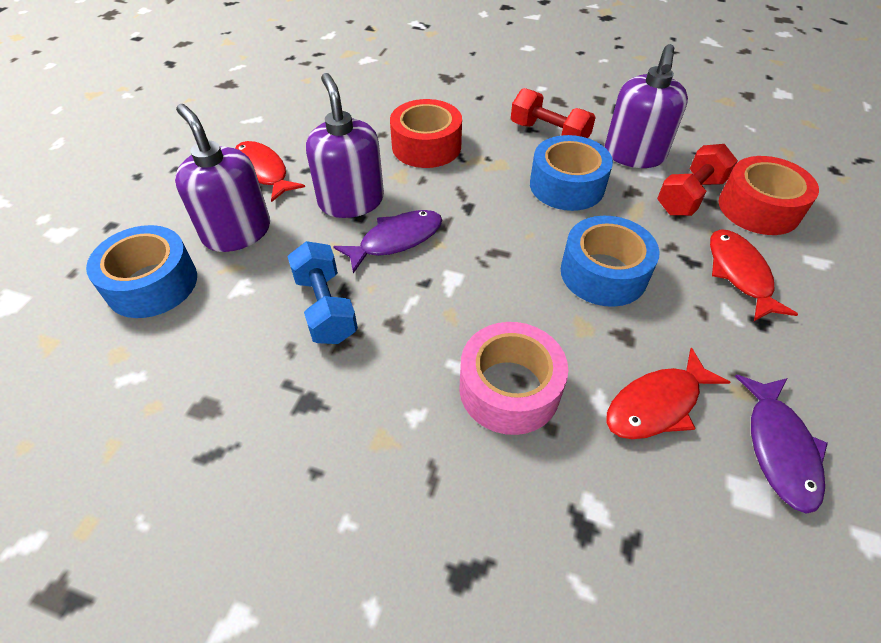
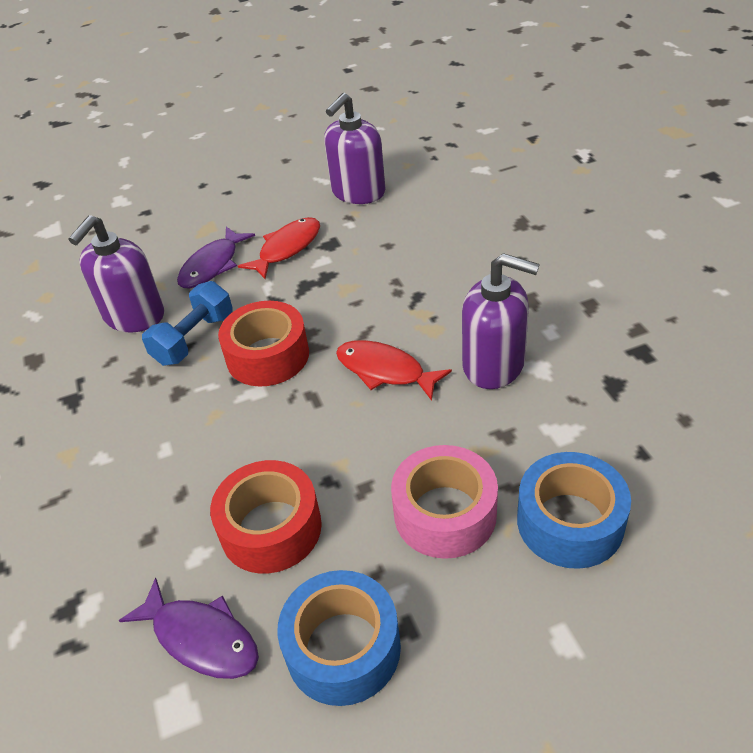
blue tape: 3 -> 2
red dumbbell: 2 -> 0
red fish: 3 -> 2

